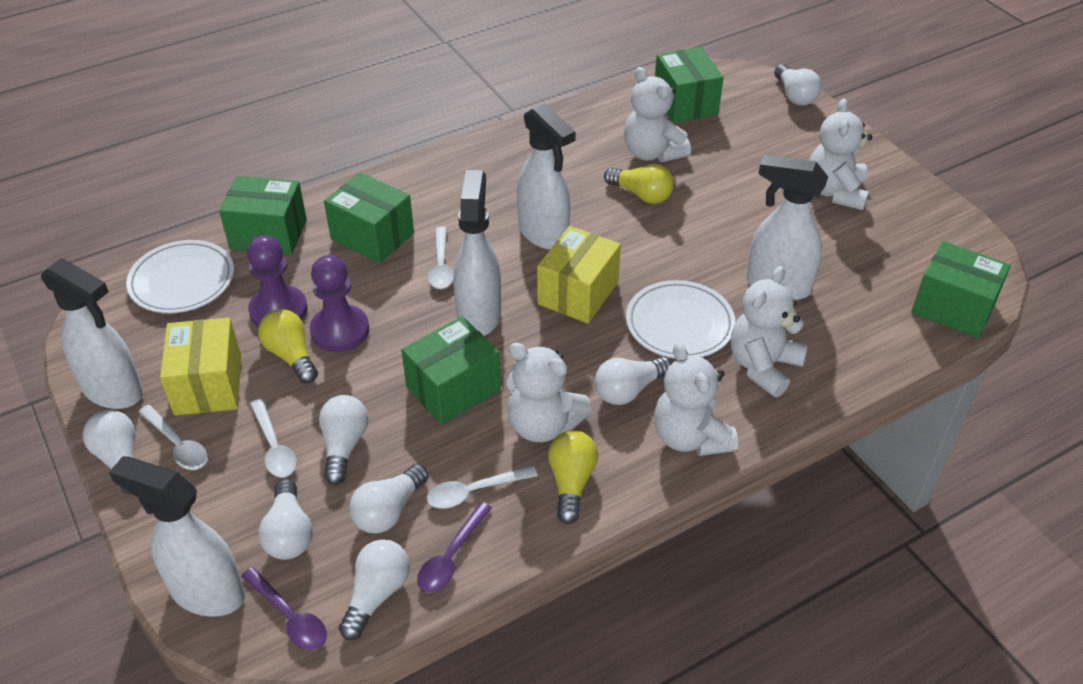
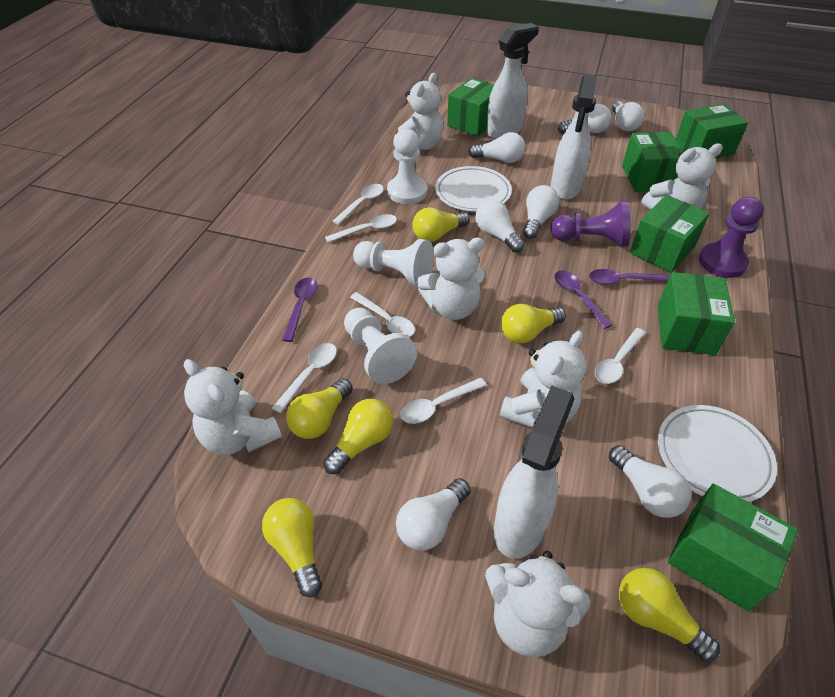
green box: 5 -> 6
purple spoon: 2 -> 3
white pawn: 0 -> 3
white spoon: 4 -> 6
white spray bottle: 5 -> 3
white teddy bear: 5 -> 6
yellow box: 2 -> 0
yellow light bulb: 3 -> 6

